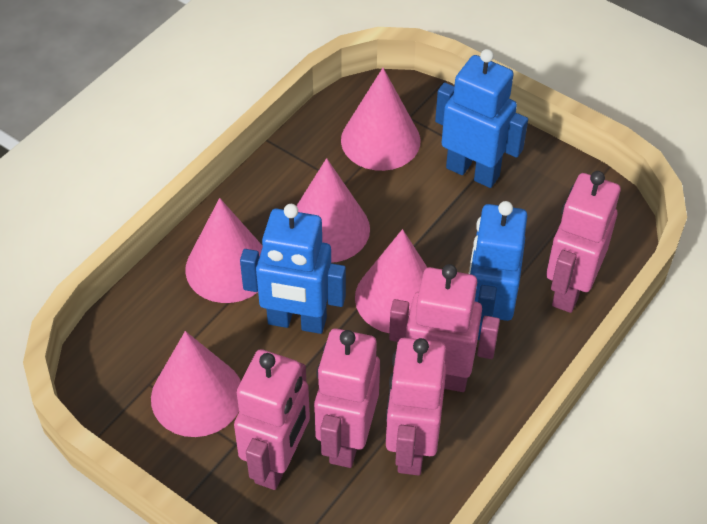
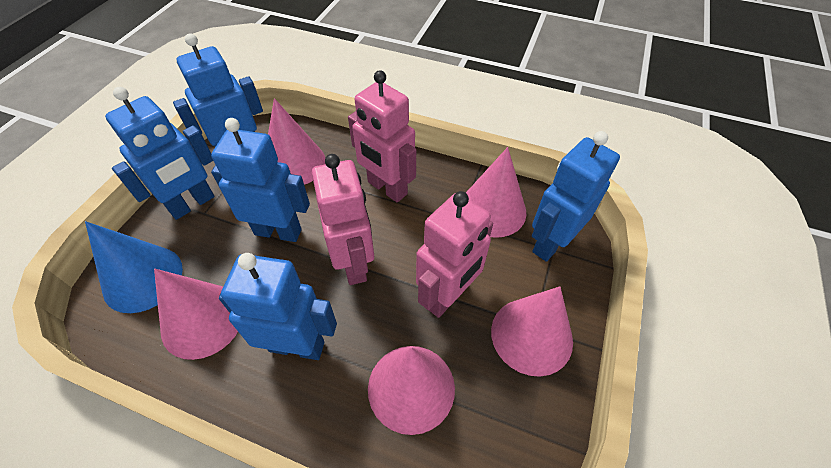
blue cone: 0 -> 1
blue robot: 3 -> 5
pink robot: 5 -> 3

